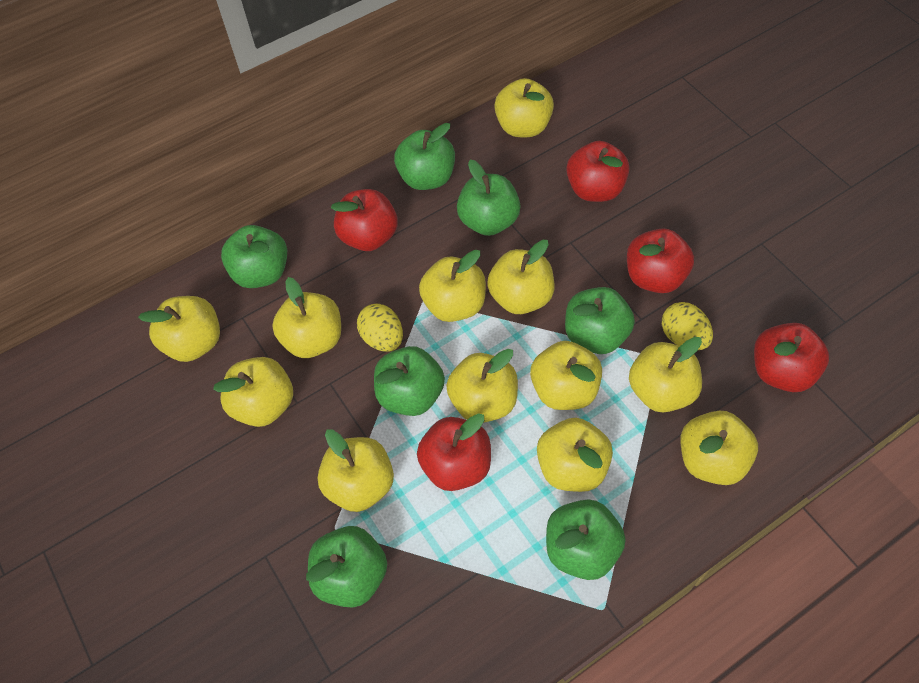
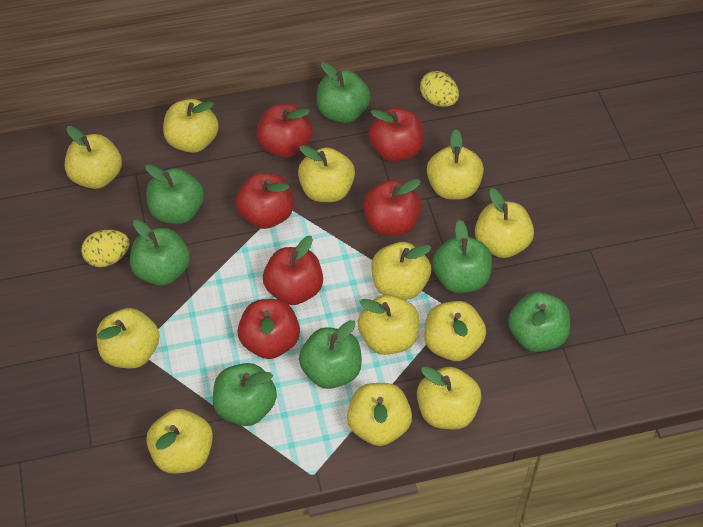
red apple: 5 -> 6

